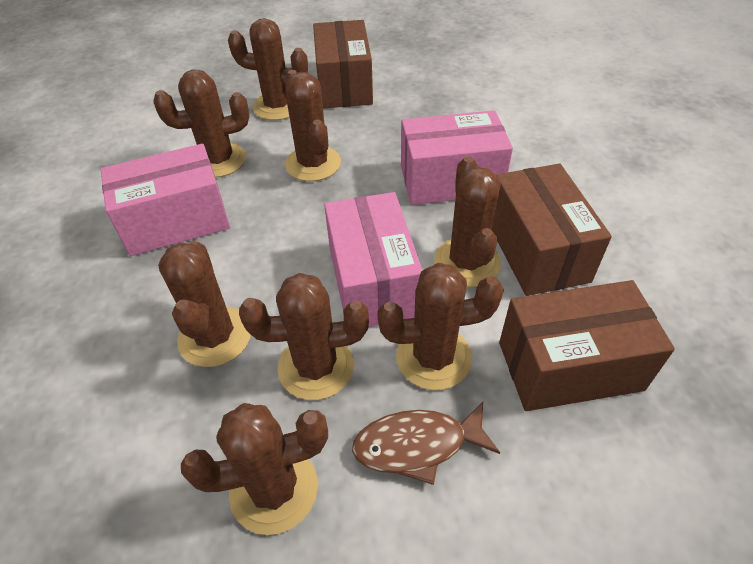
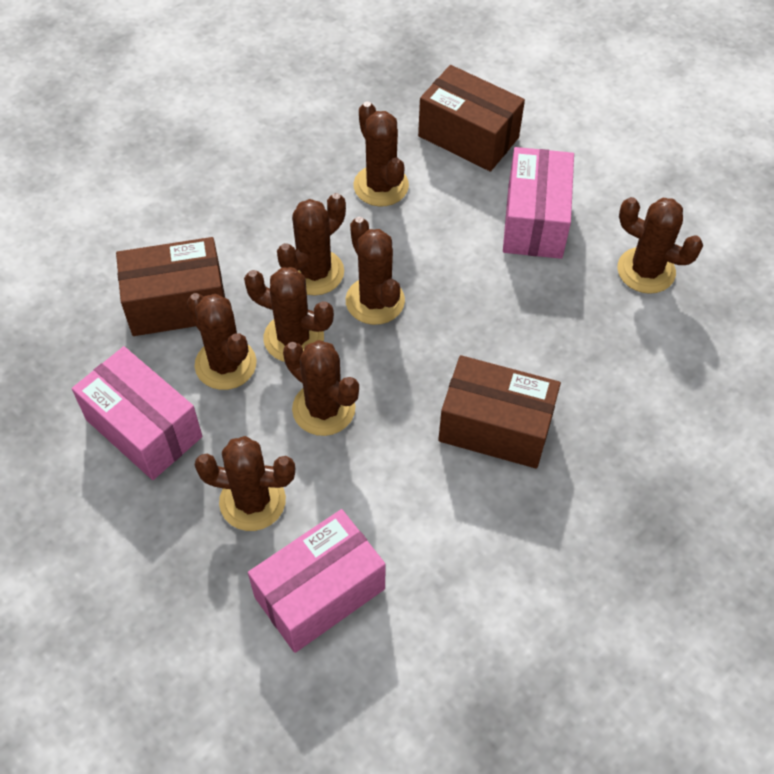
brown fish: 1 -> 0

